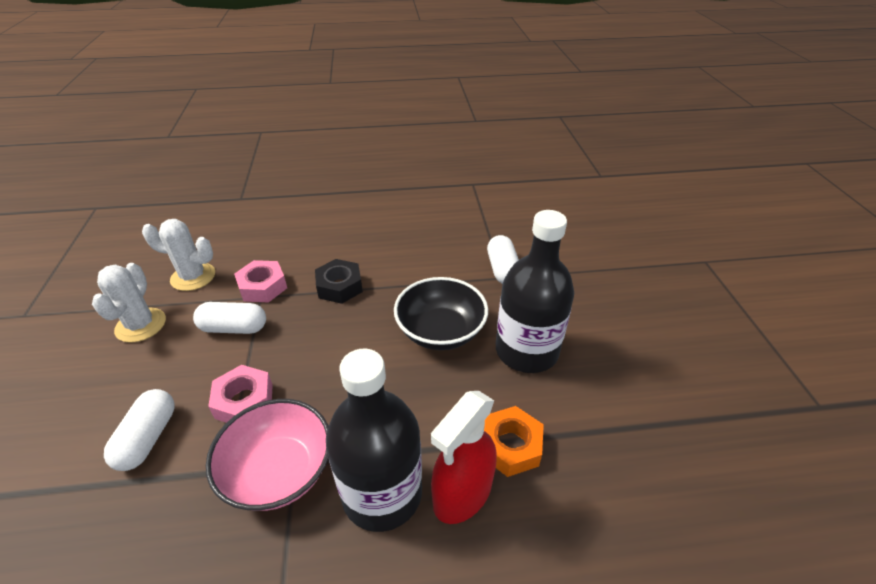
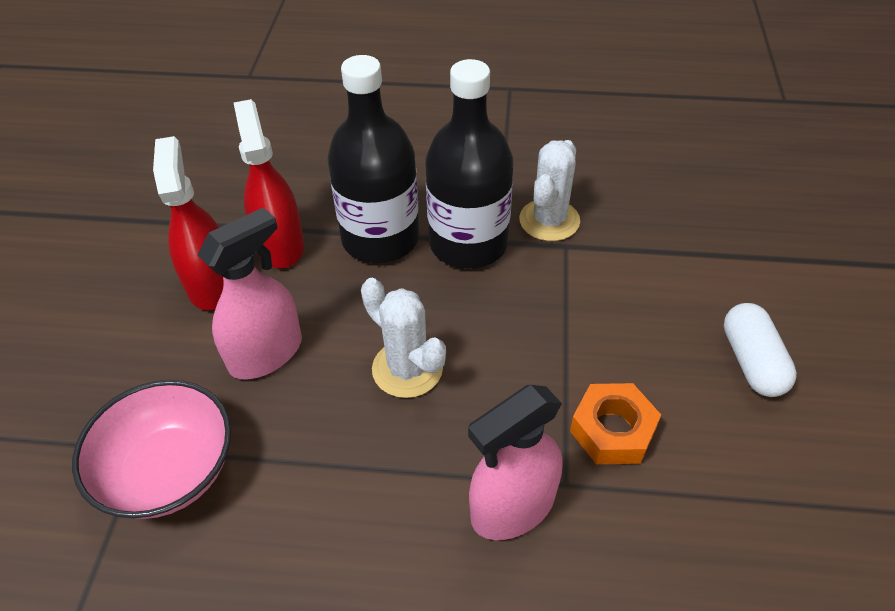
black bowl: 1 -> 0
black nut: 1 -> 0
pink nut: 2 -> 0
pink spray bottle: 0 -> 2
red spray bottle: 1 -> 2
white capsule: 3 -> 1

